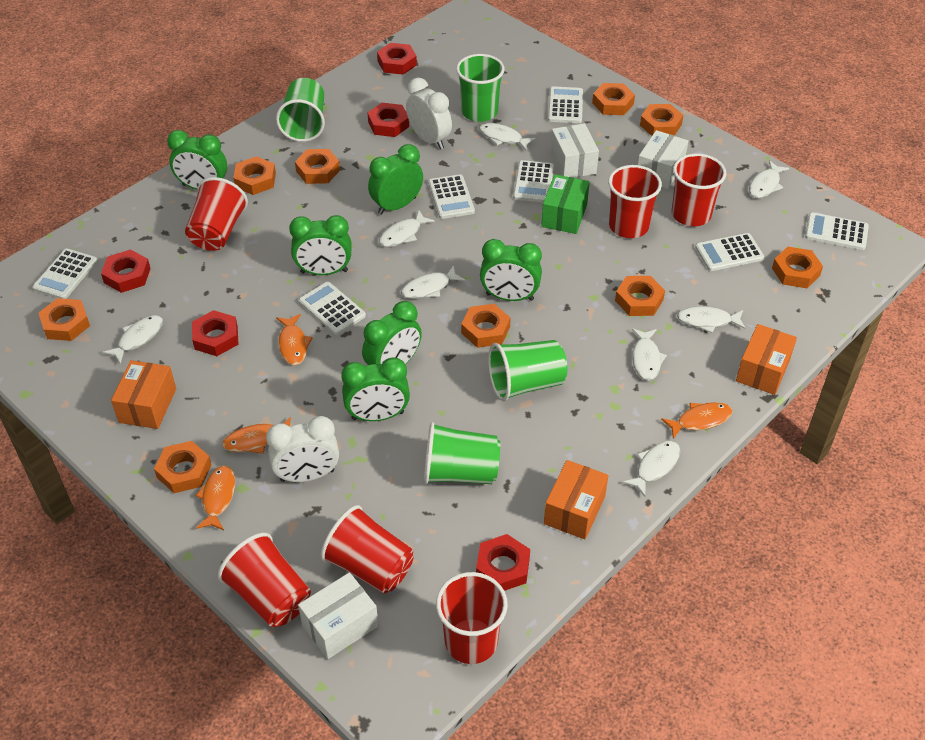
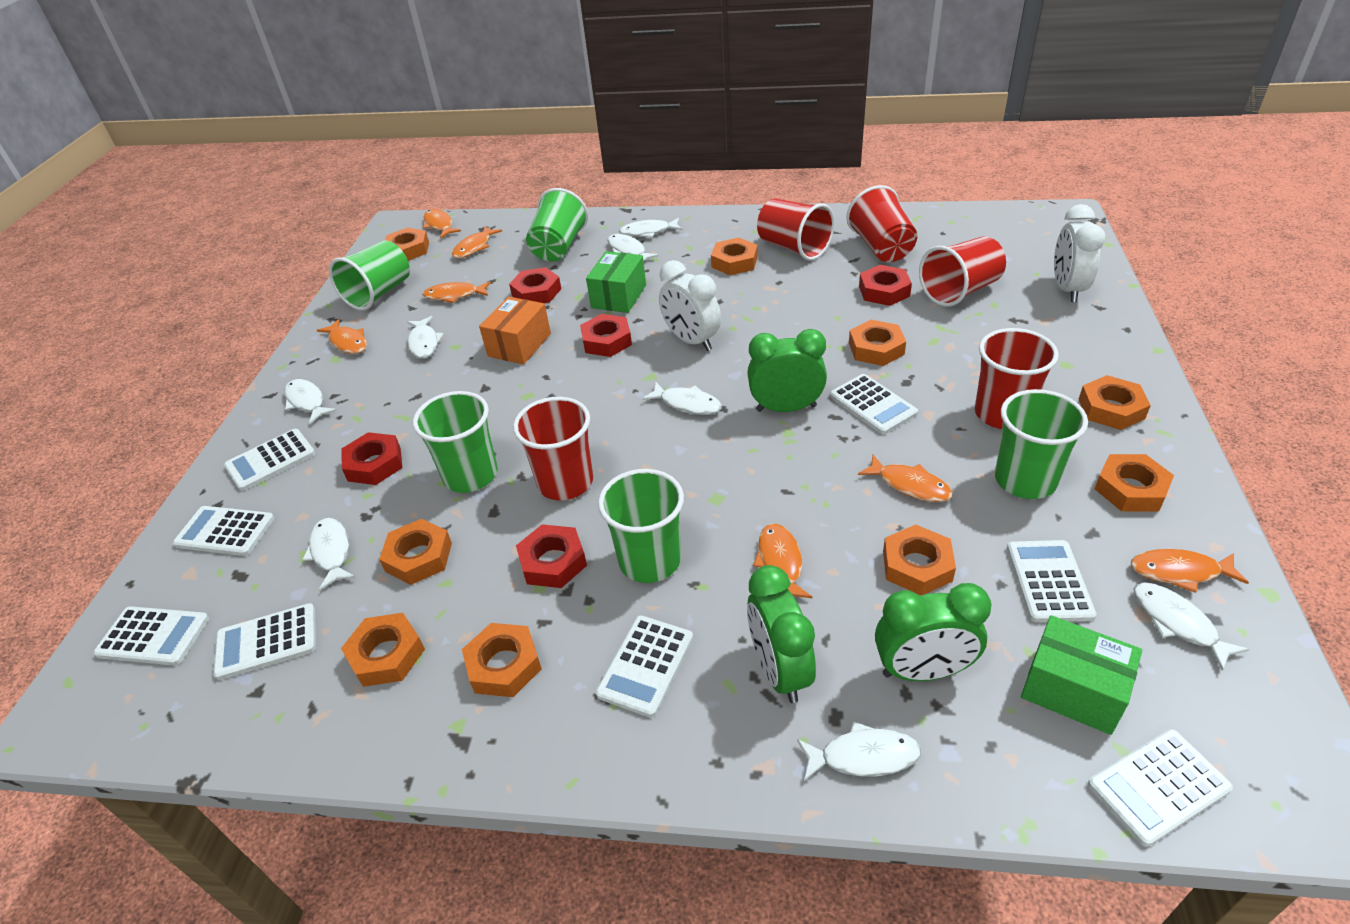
green box: 1 -> 2
green clock: 6 -> 3
green cup: 4 -> 5
orange box: 3 -> 1
orange fish: 4 -> 7
red cup: 6 -> 5
white box: 3 -> 0
white calculator: 7 -> 8

